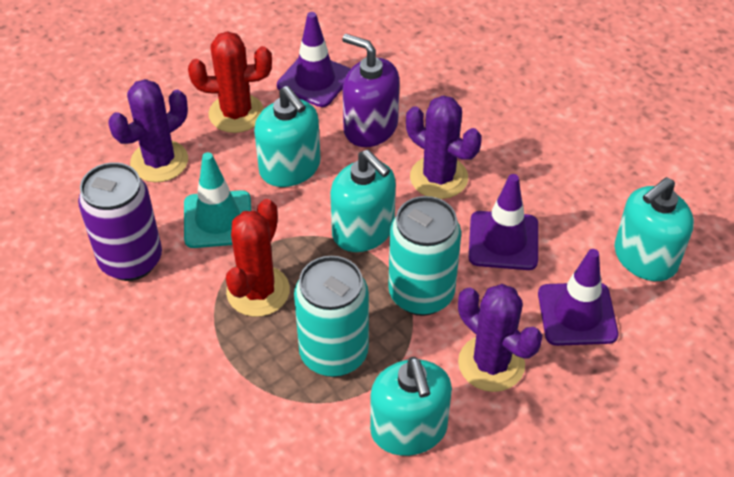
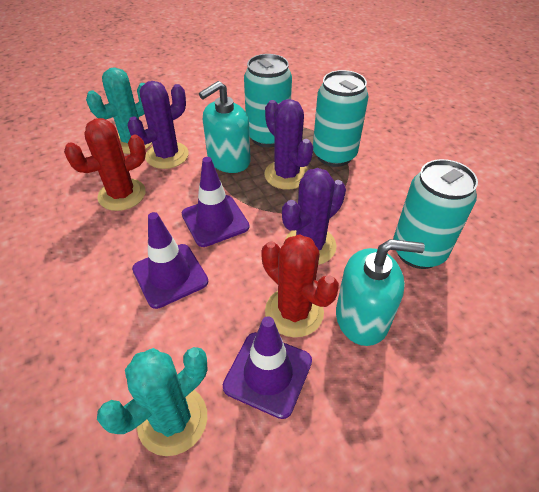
purple can: 1 -> 0
purple soap dispenser: 1 -> 0
turquoise cactus: 0 -> 2
turquoise can: 2 -> 3
turquoise soap dispenser: 4 -> 2
turquoise traffic cone: 1 -> 0

